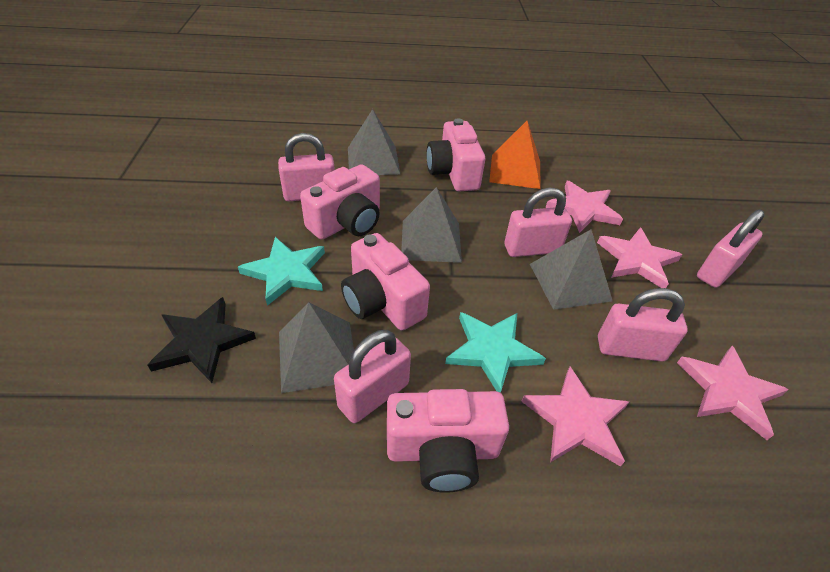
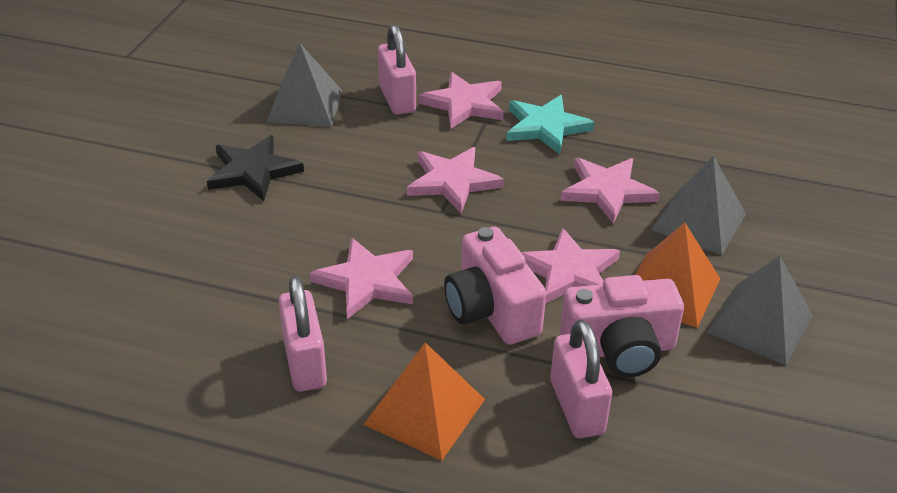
grey pyramid: 4 -> 3
orange pyramid: 1 -> 2
pink camera: 4 -> 2
pink padlock: 5 -> 3
pink star: 4 -> 5
turquoise star: 2 -> 1

